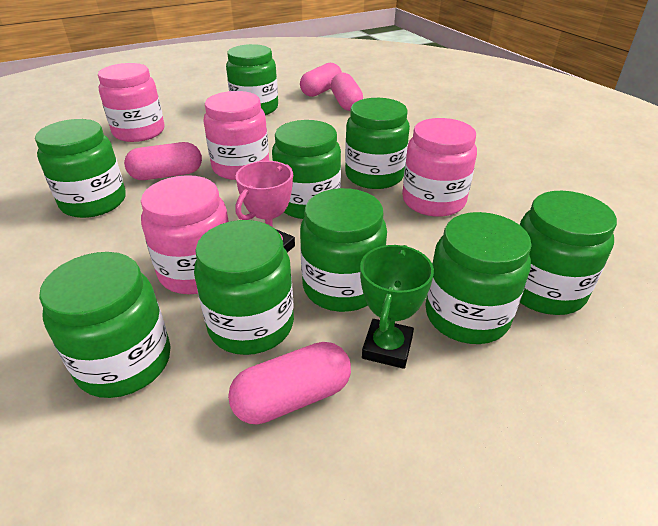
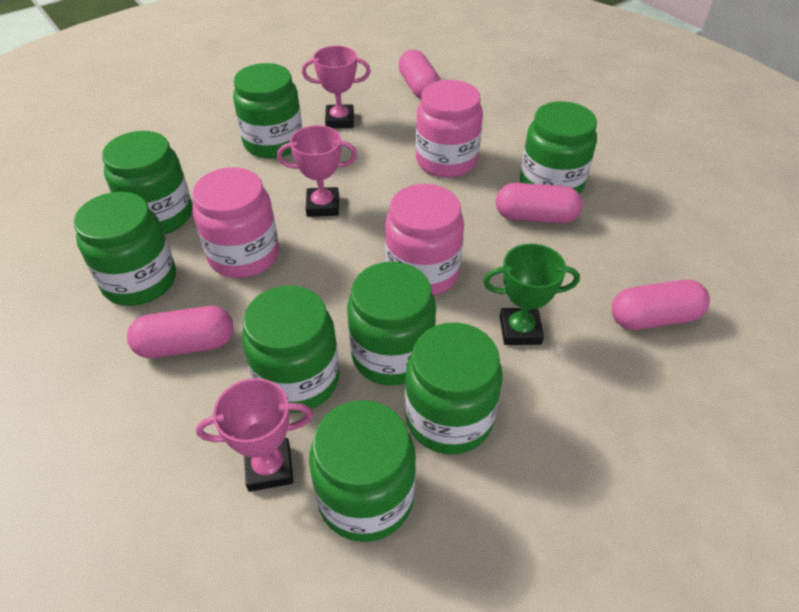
green jar: 9 -> 8
pink jar: 4 -> 3
pink trophy: 1 -> 3

